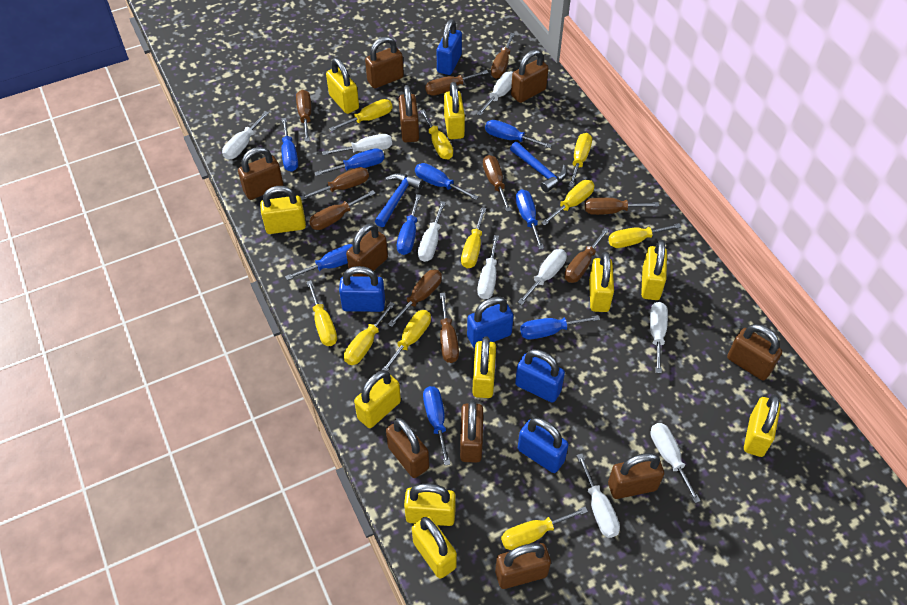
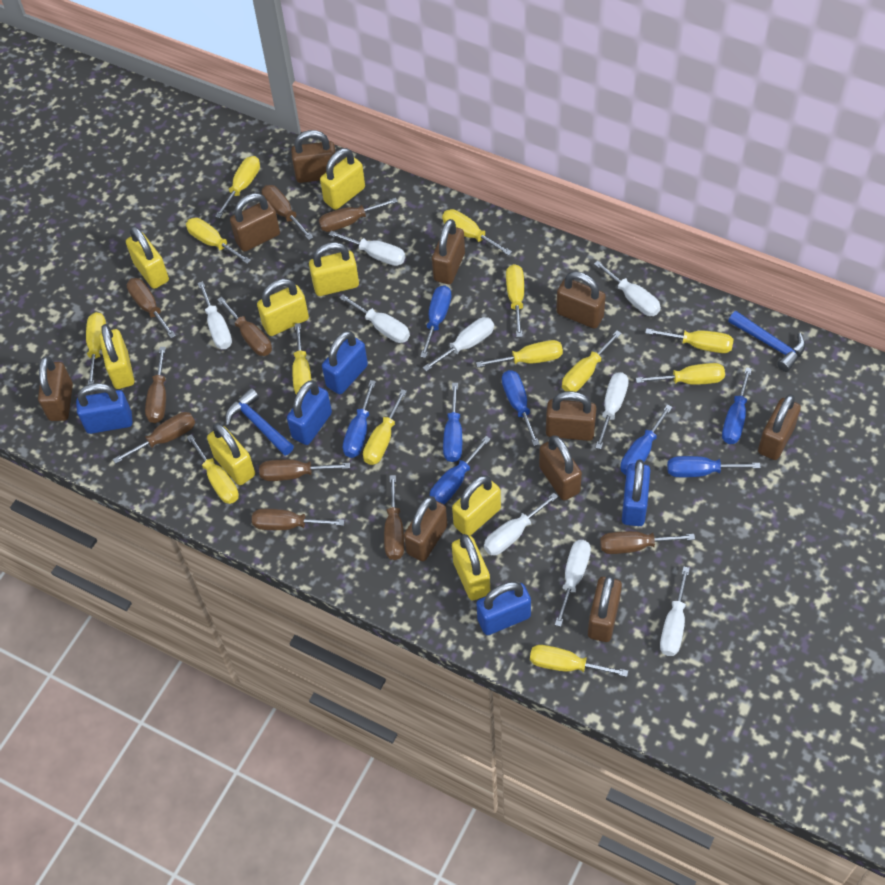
blue screwdriver: 9 -> 8
yellow padlock: 10 -> 8
yellow screwdriver: 10 -> 13

